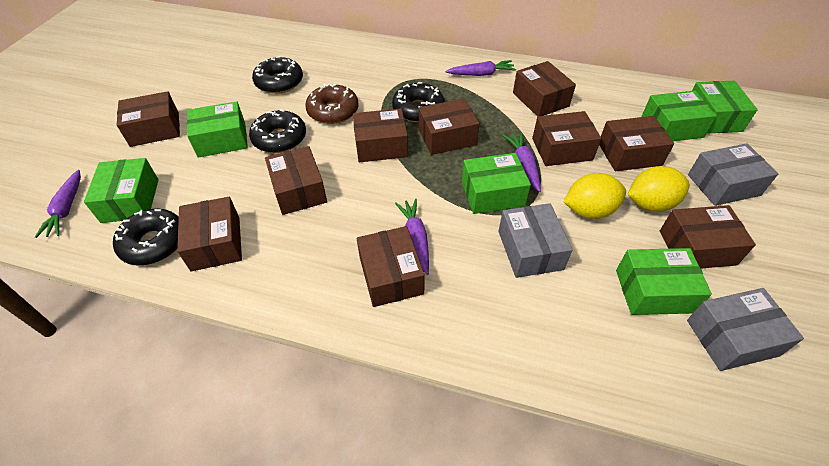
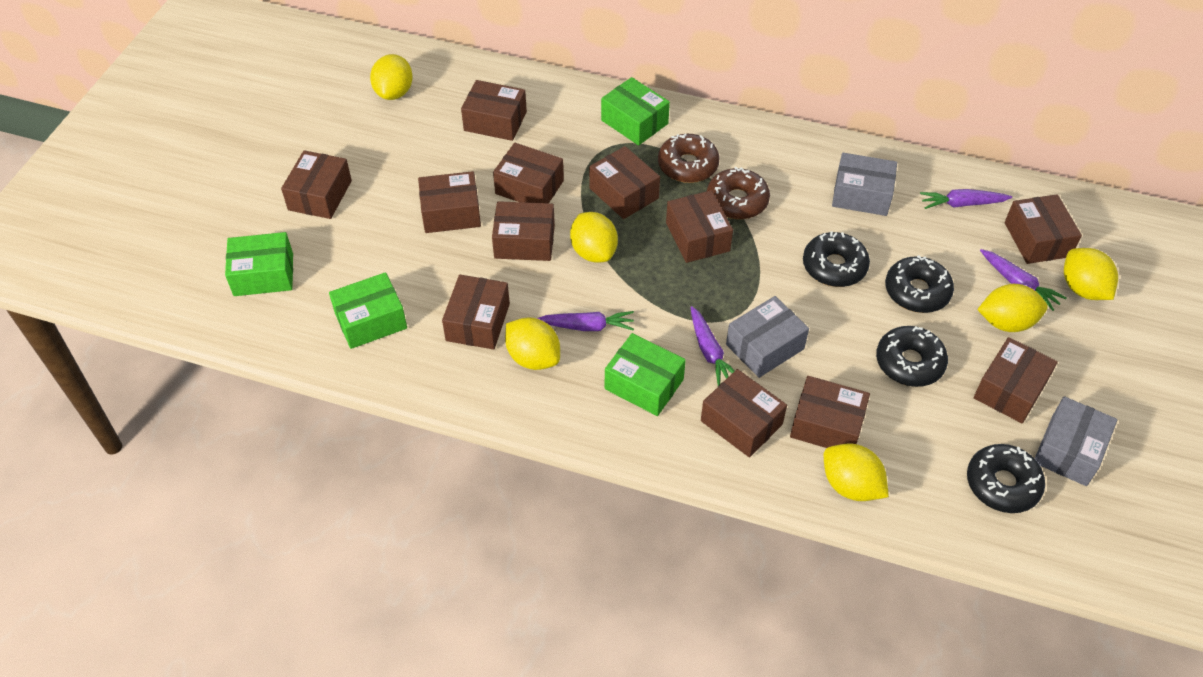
brown box: 10 -> 12
brown donut: 1 -> 2
green box: 6 -> 4
yellow lemon: 2 -> 6

